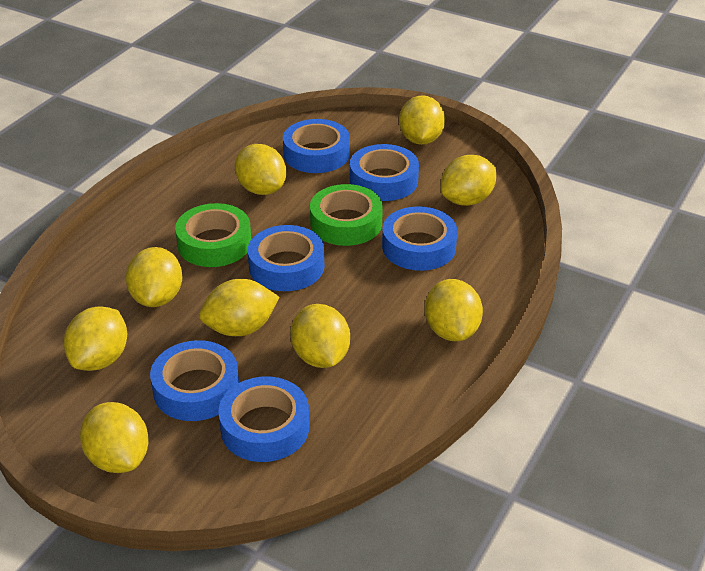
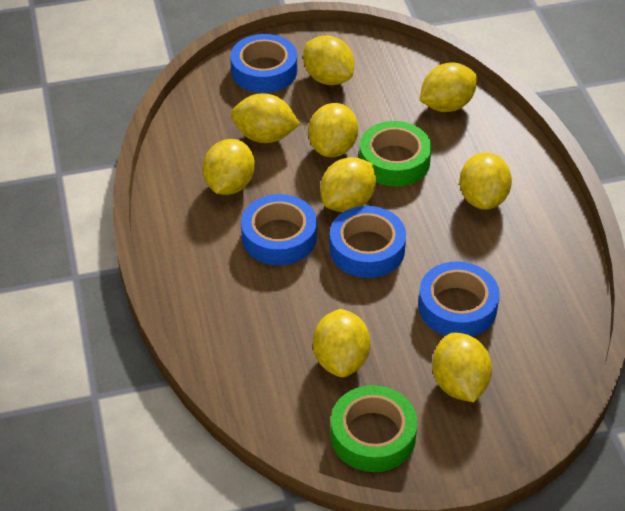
blue tape: 6 -> 4

